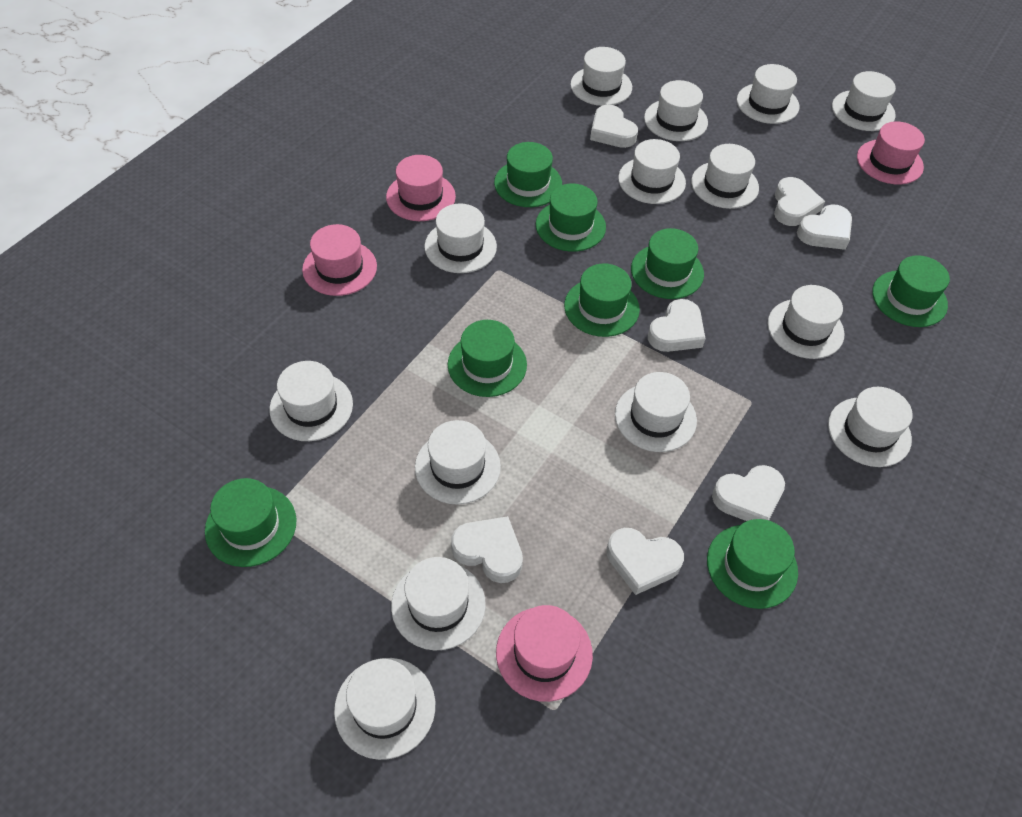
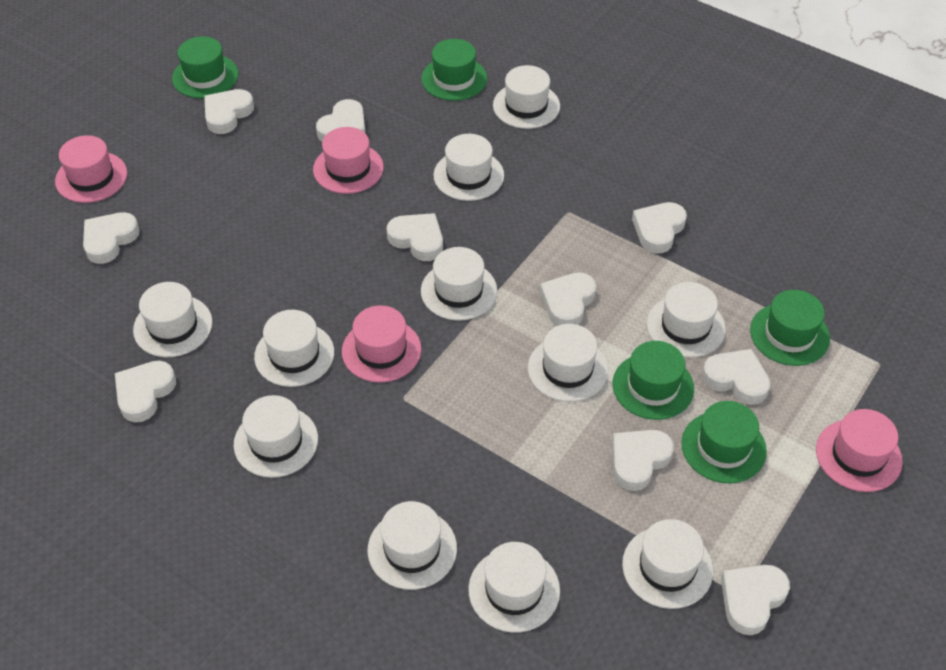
green hat: 8 -> 5
white hat: 14 -> 11
white heart: 7 -> 10

